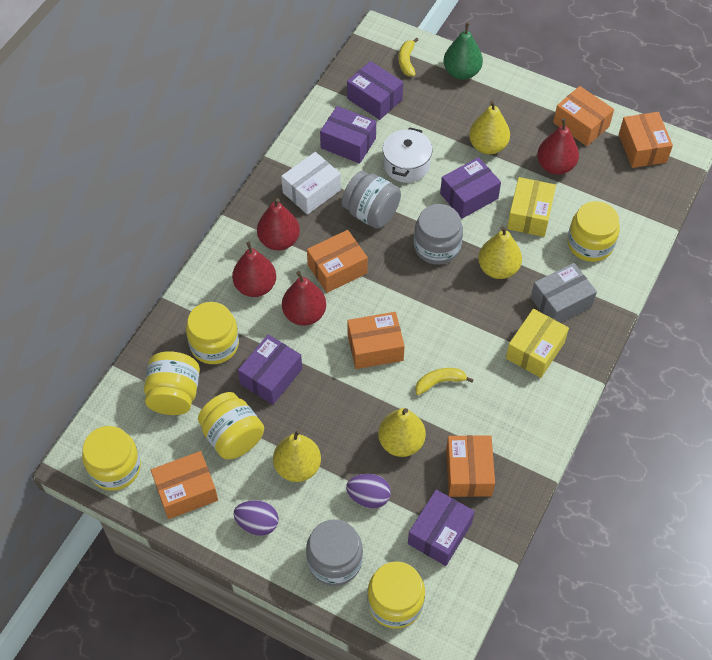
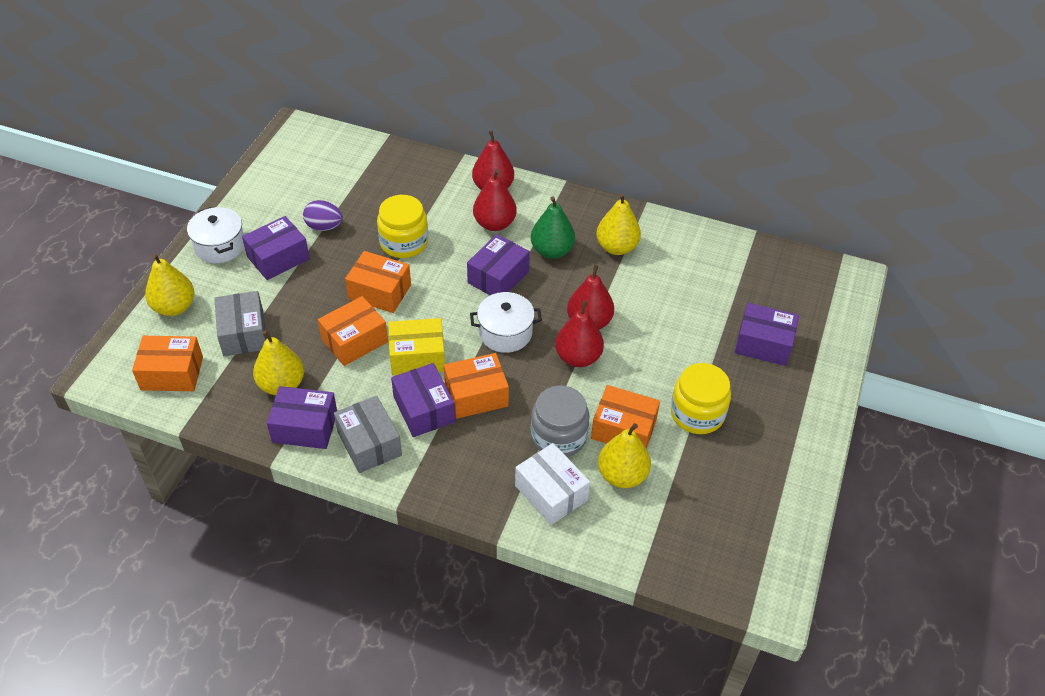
grey box: 1 -> 2
grey jar: 3 -> 1
orange box: 6 -> 5
purple egg: 2 -> 1
white pot: 1 -> 2
yellow banana: 2 -> 0
yellow box: 2 -> 1
yellow jar: 6 -> 2

